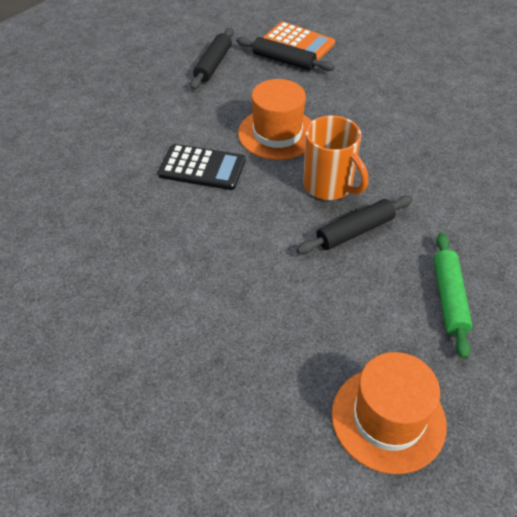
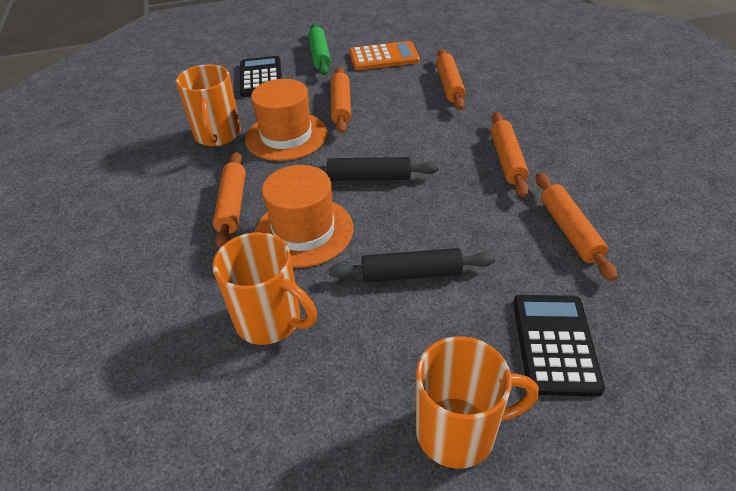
black calculator: 1 -> 2
black rolling pin: 3 -> 2
orange mug: 1 -> 3
orange rolling pin: 0 -> 5

